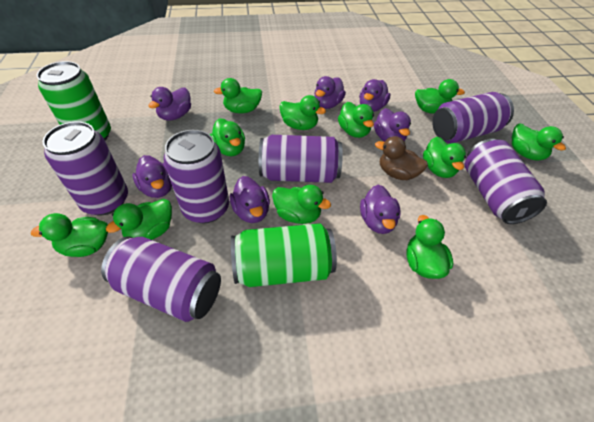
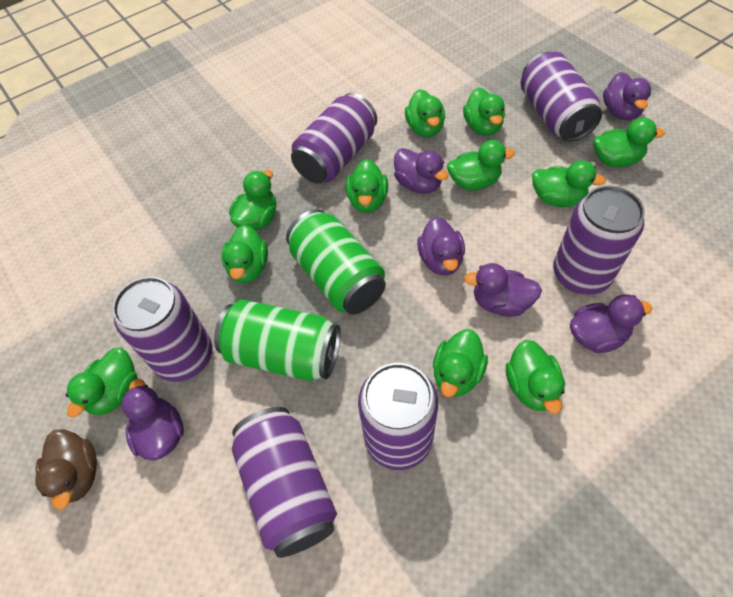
purple duck: 7 -> 6

